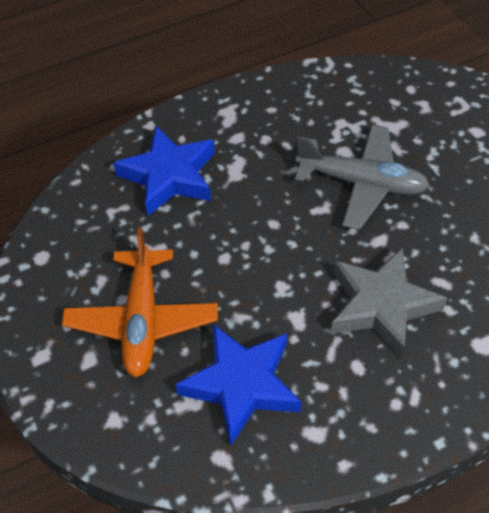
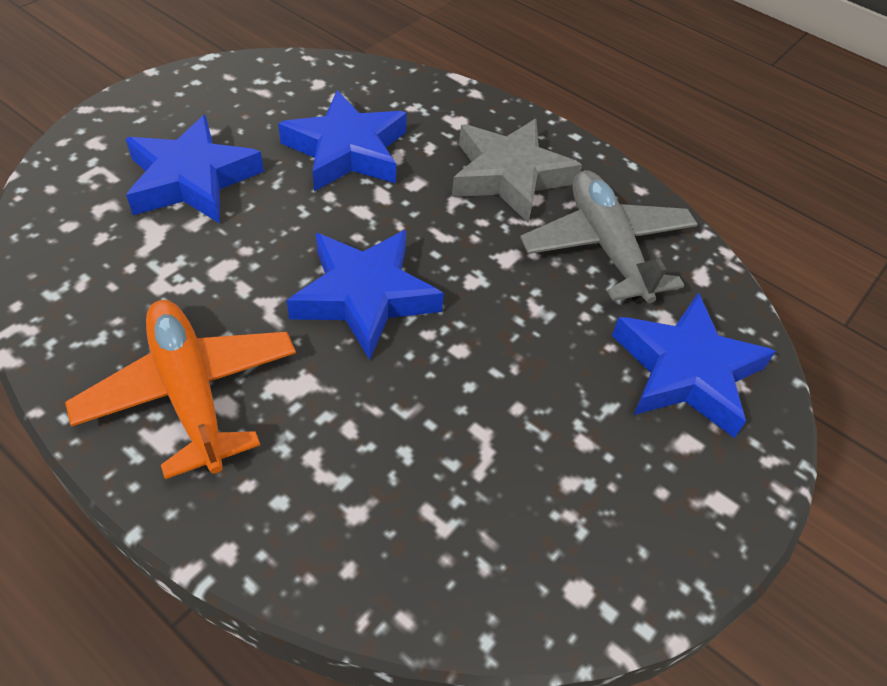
blue star: 2 -> 4

